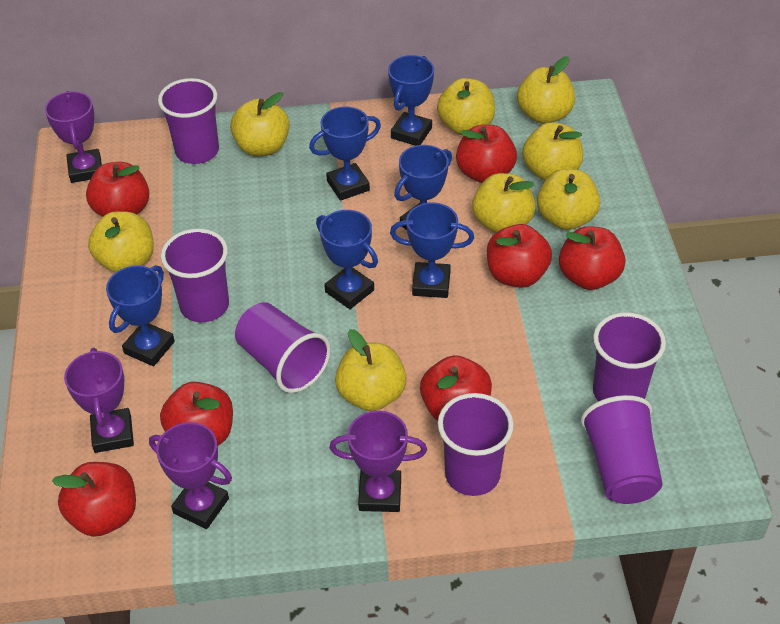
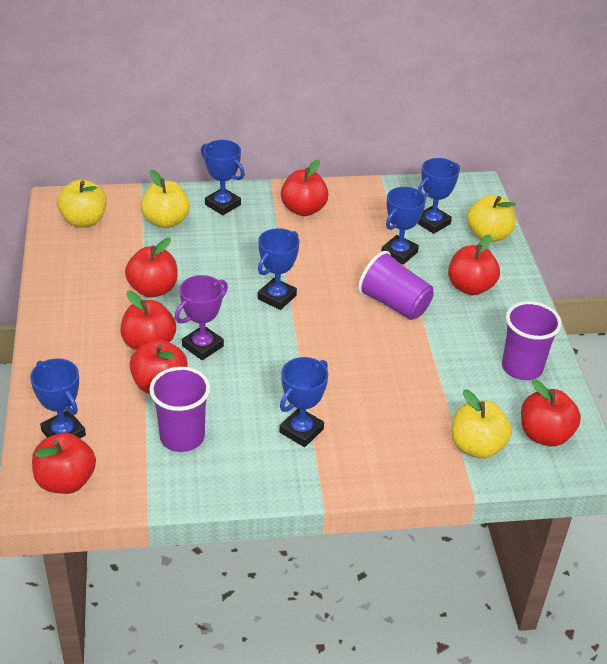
purple cup: 6 -> 3
purple trophy: 4 -> 1
yellow apple: 8 -> 4

